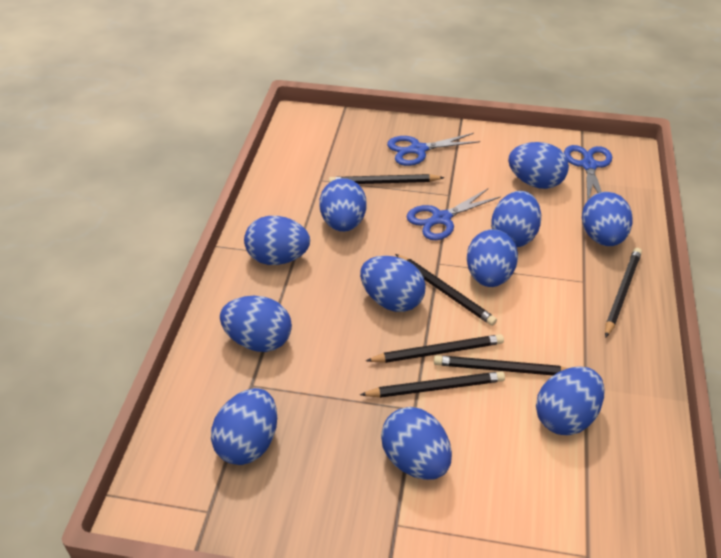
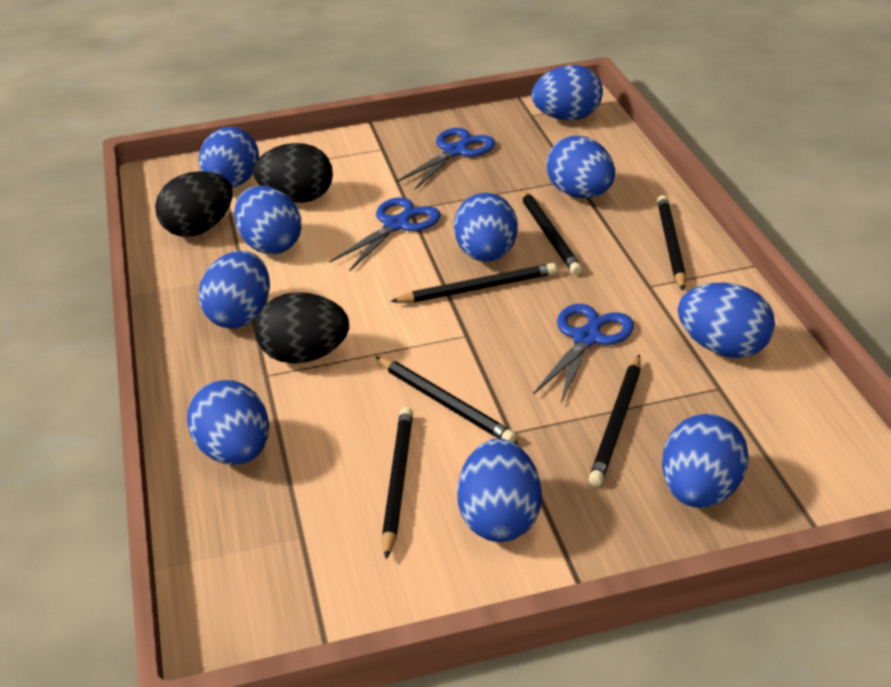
black egg: 0 -> 3
blue egg: 11 -> 10

